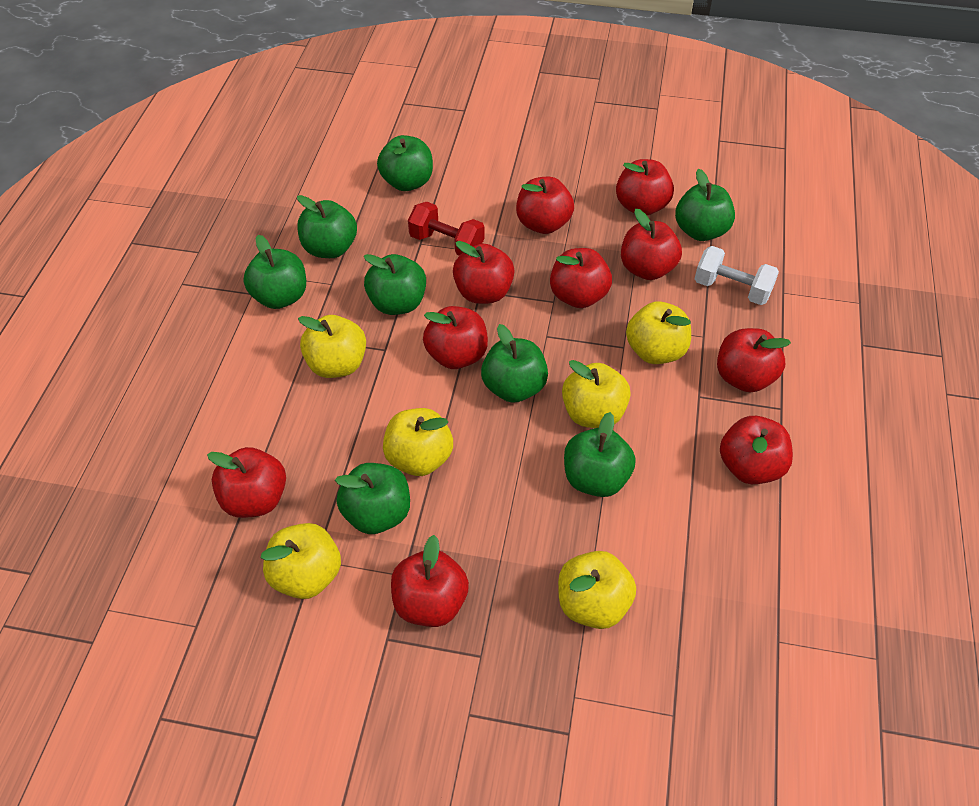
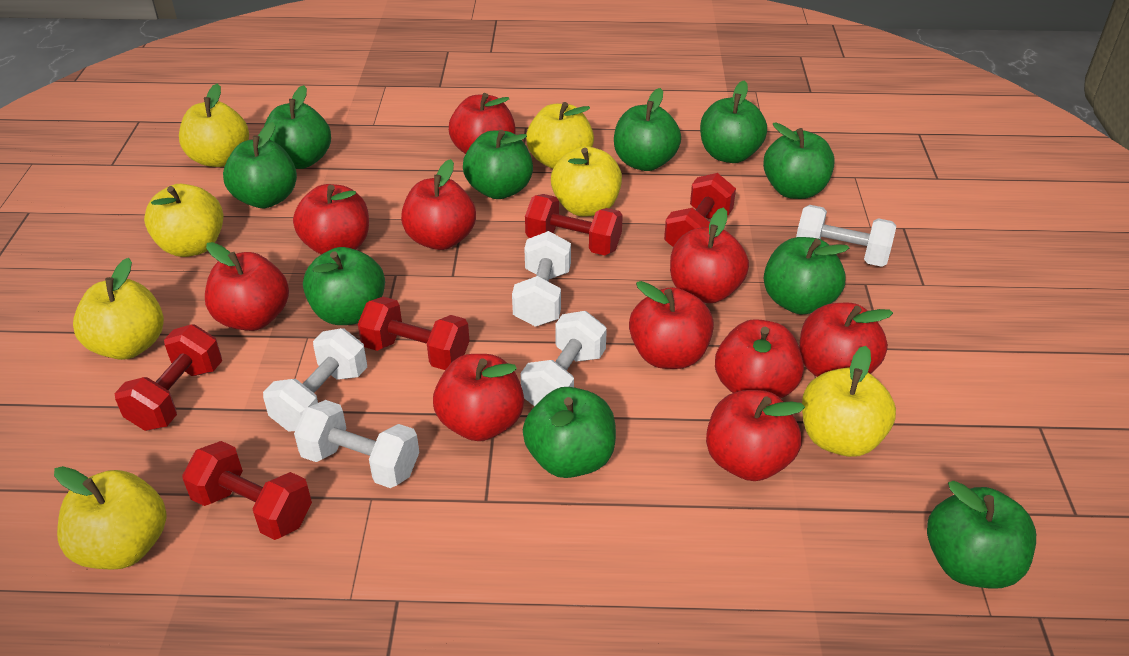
green apple: 8 -> 10
red dumbbell: 1 -> 5
white dumbbell: 1 -> 5
yellow apple: 6 -> 7

